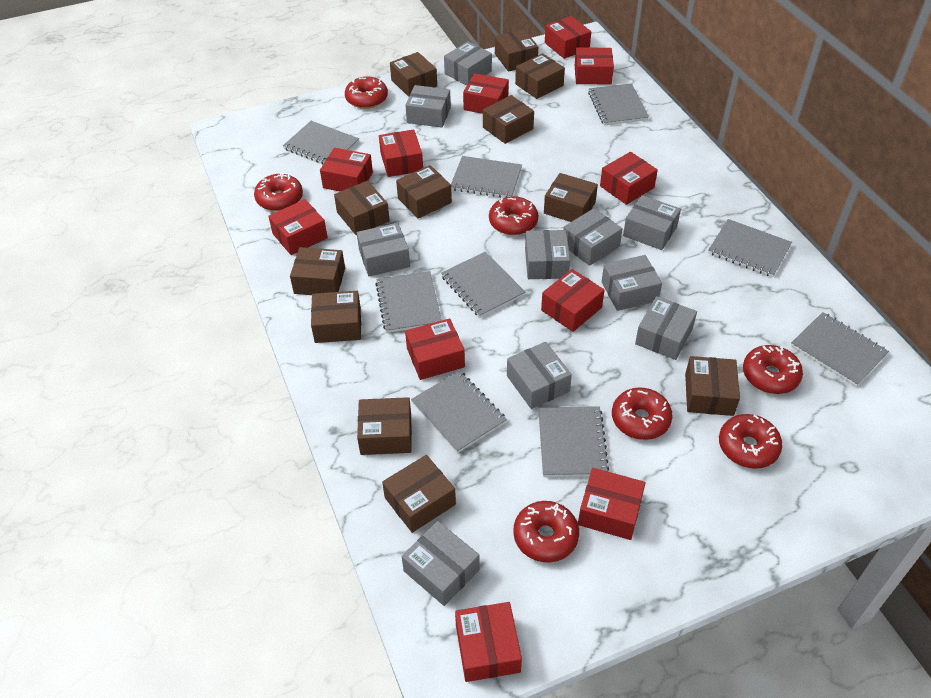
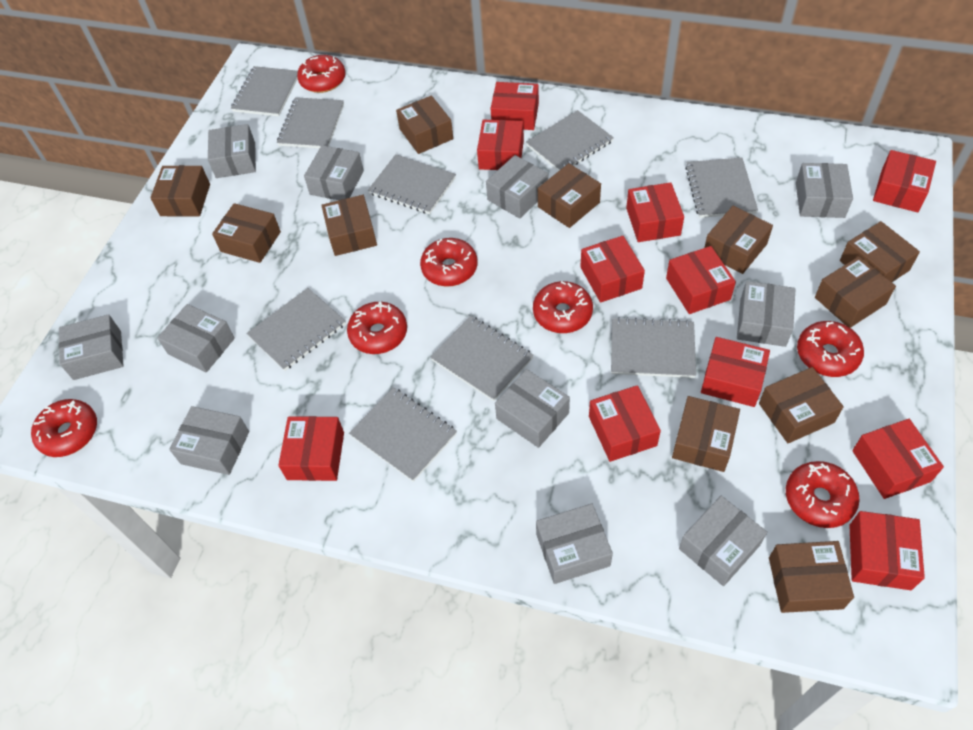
brown box: 12 -> 11
grey box: 10 -> 11

